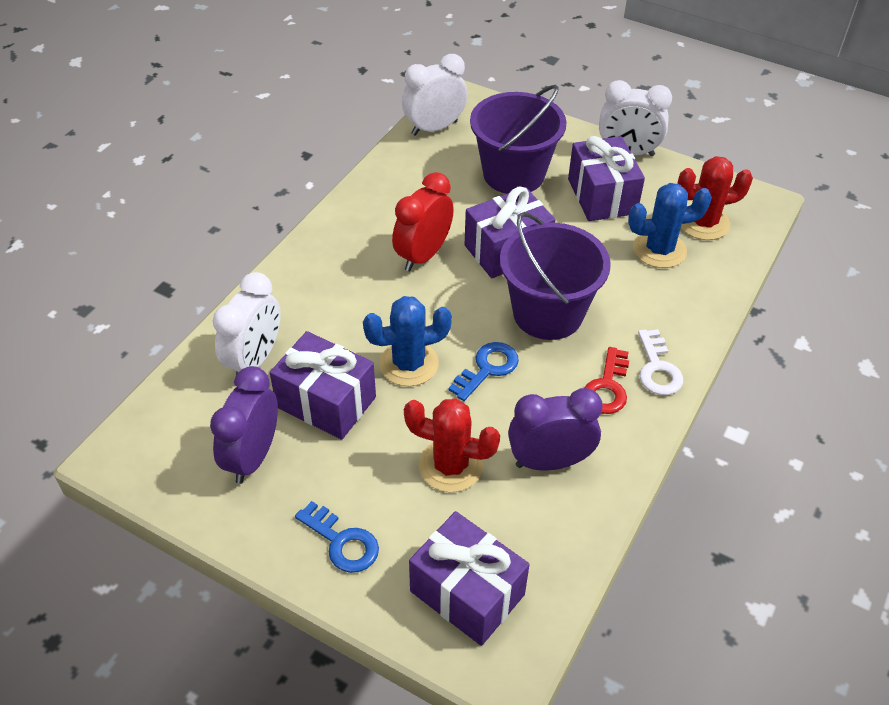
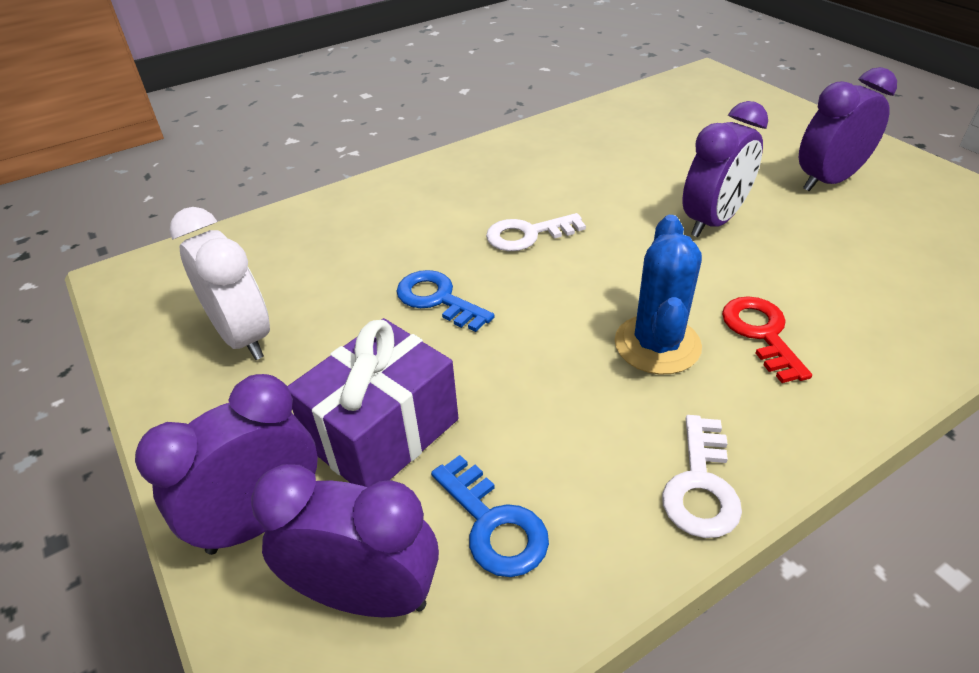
blue cactus: 2 -> 1
purple bucket: 2 -> 0
purple clock: 2 -> 4
purple gift: 4 -> 1
red cactus: 2 -> 0
red clock: 1 -> 0
white clock: 3 -> 1
white key: 1 -> 2

